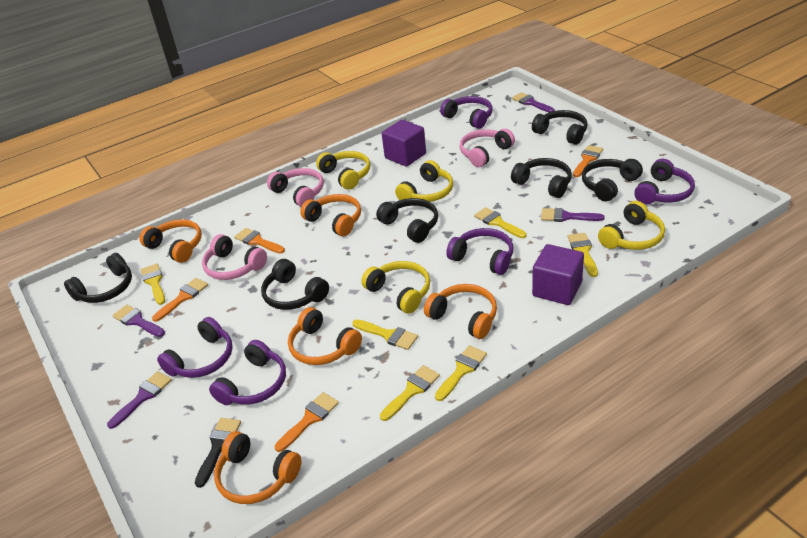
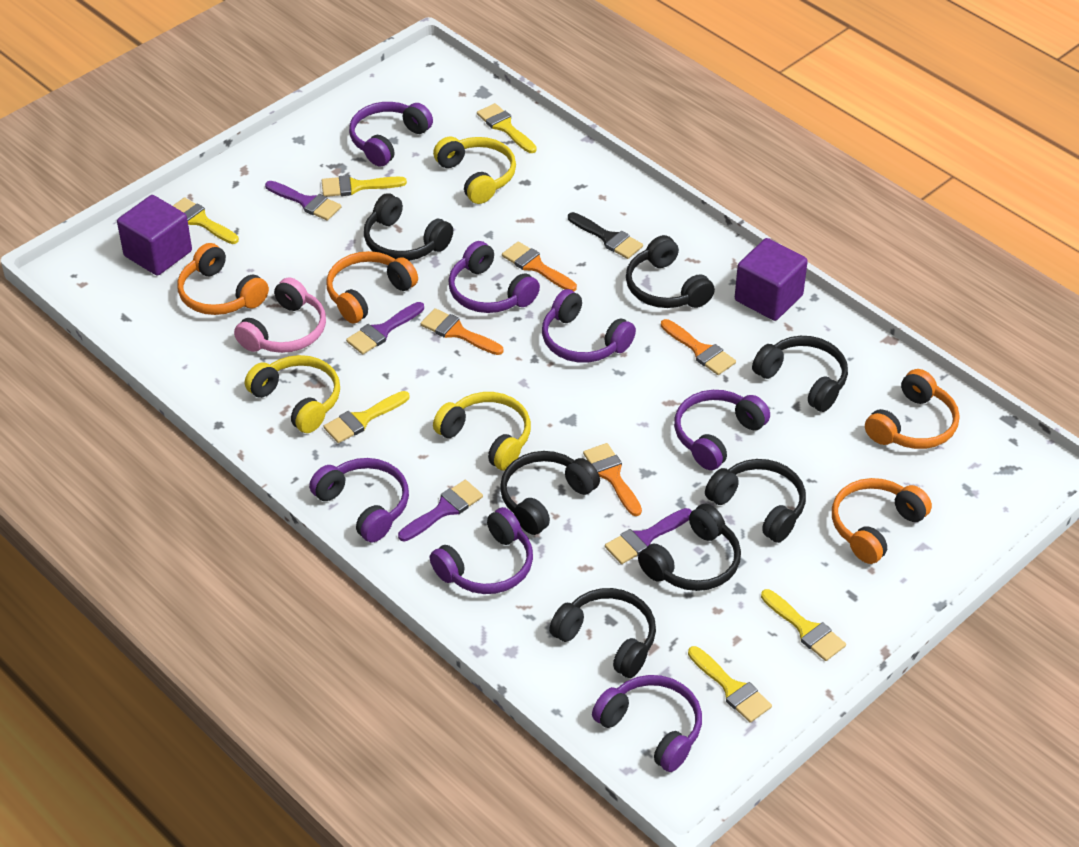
black headphones: 6 -> 7
orange headphones: 5 -> 4
pink headphones: 3 -> 1
purple headphones: 5 -> 7
yellow headphones: 4 -> 3

